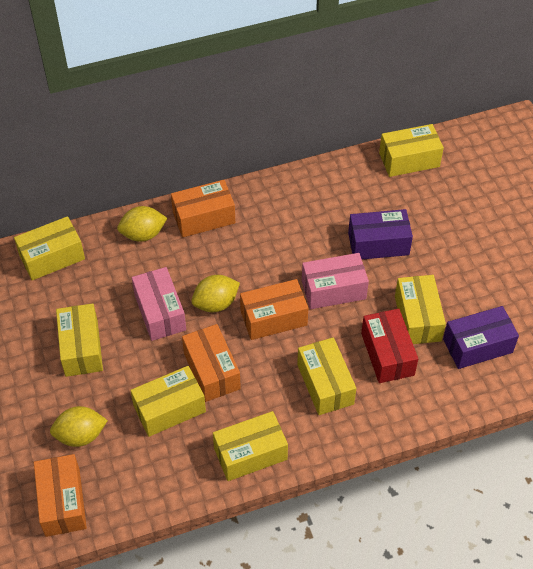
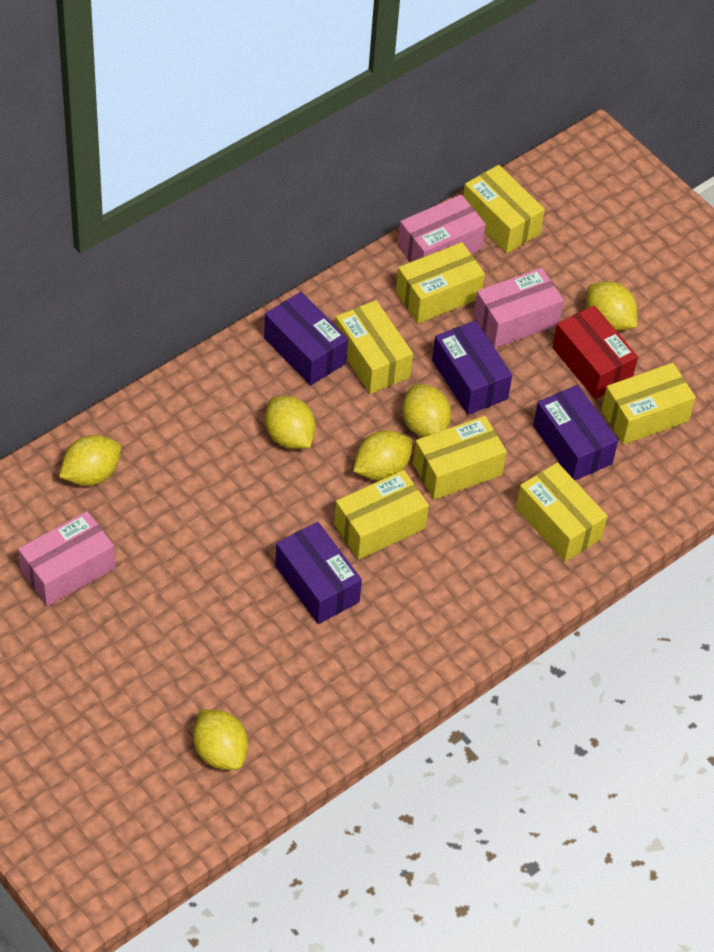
orange box: 4 -> 0
pink box: 2 -> 3
purple box: 2 -> 4
yellow lemon: 3 -> 6

